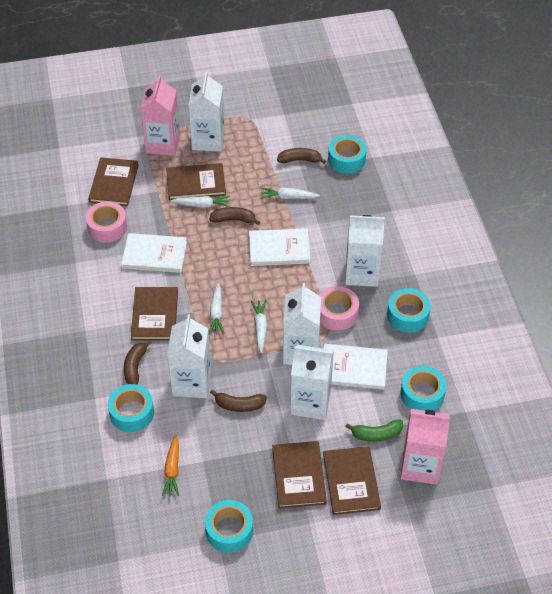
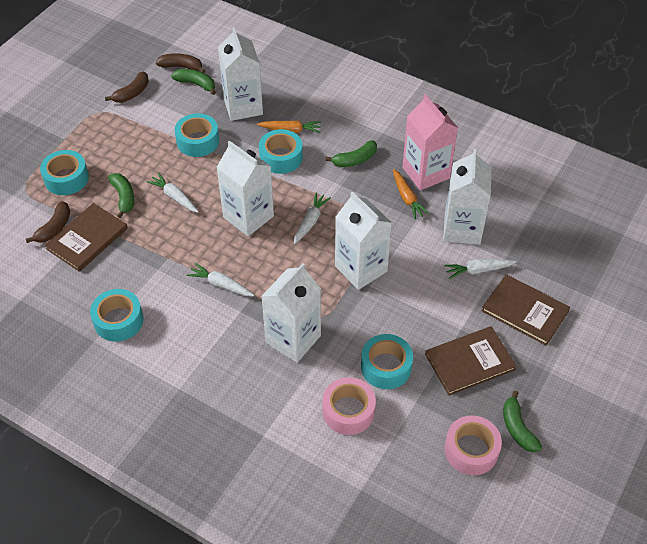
brown banana: 4 -> 3
brown book: 5 -> 3
green banana: 1 -> 4
orange carrot: 1 -> 2
pink carton: 2 -> 1
white book: 3 -> 0

